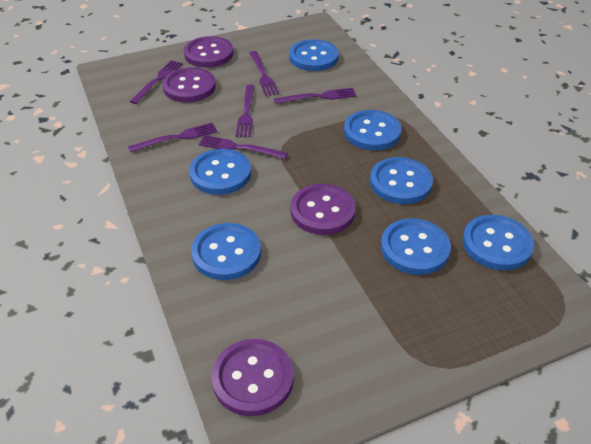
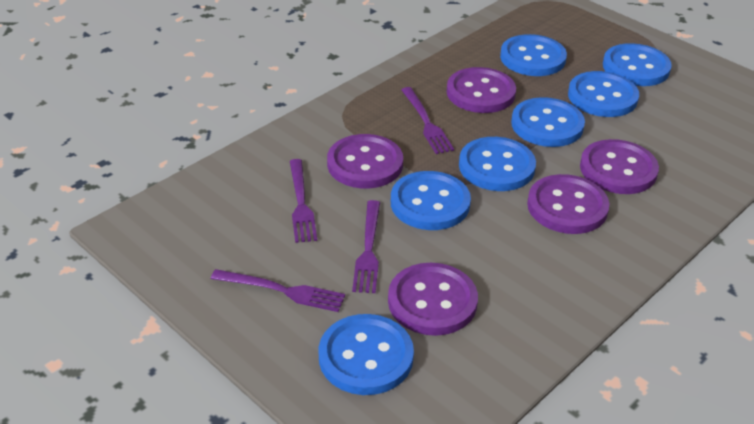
purple button: 4 -> 5
purple fork: 6 -> 4

